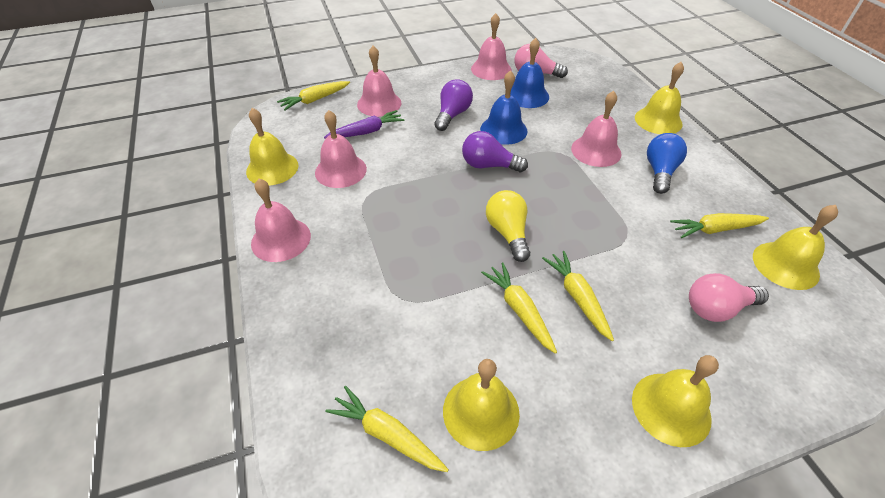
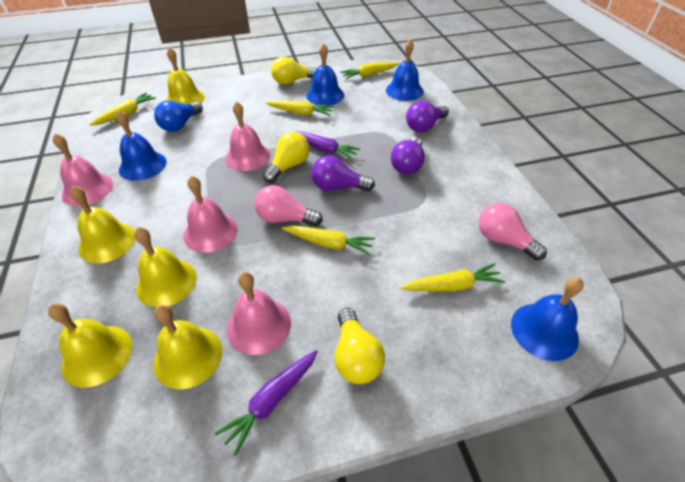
blue bell: 2 -> 4
pink bell: 5 -> 4
purple carrot: 1 -> 2
purple light bulb: 2 -> 3
yellow light bulb: 1 -> 3

